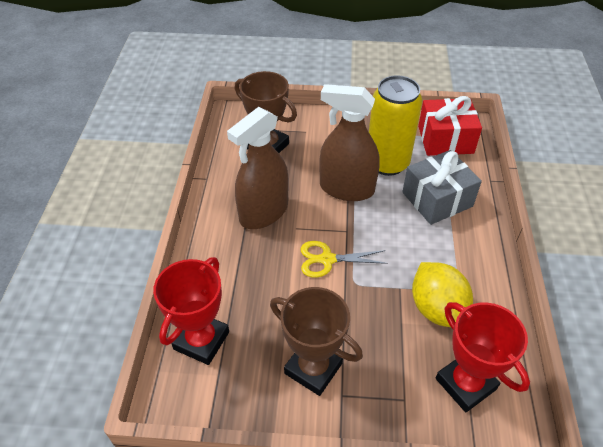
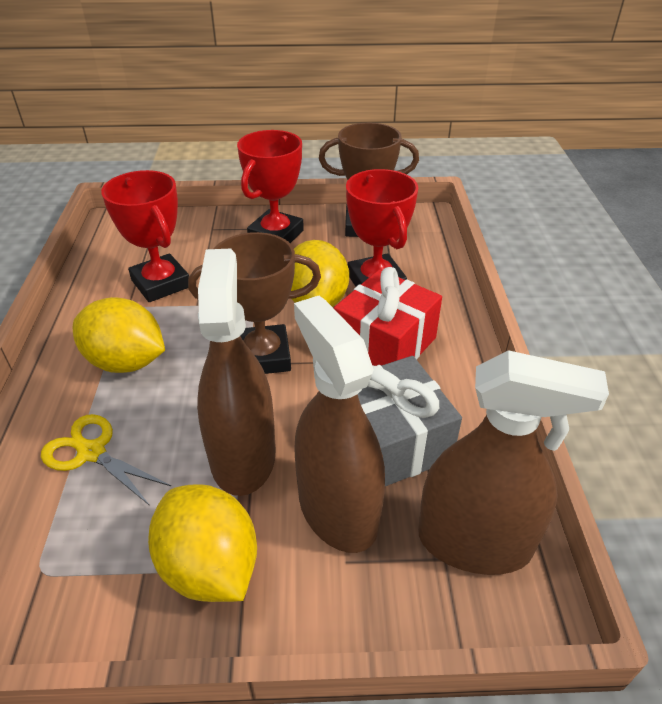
brown spray bottle: 2 -> 3
red trophy: 2 -> 3
yellow can: 1 -> 0
yellow lemon: 1 -> 3

